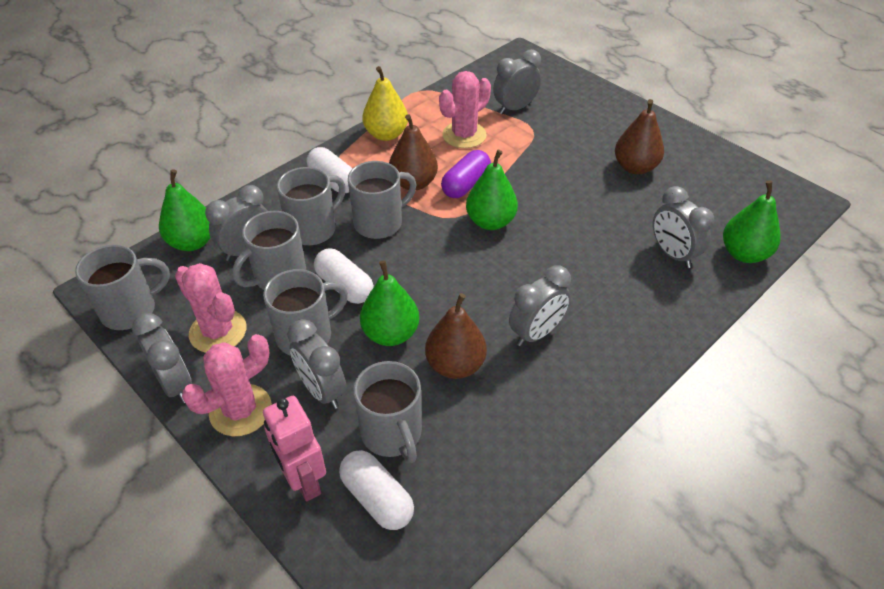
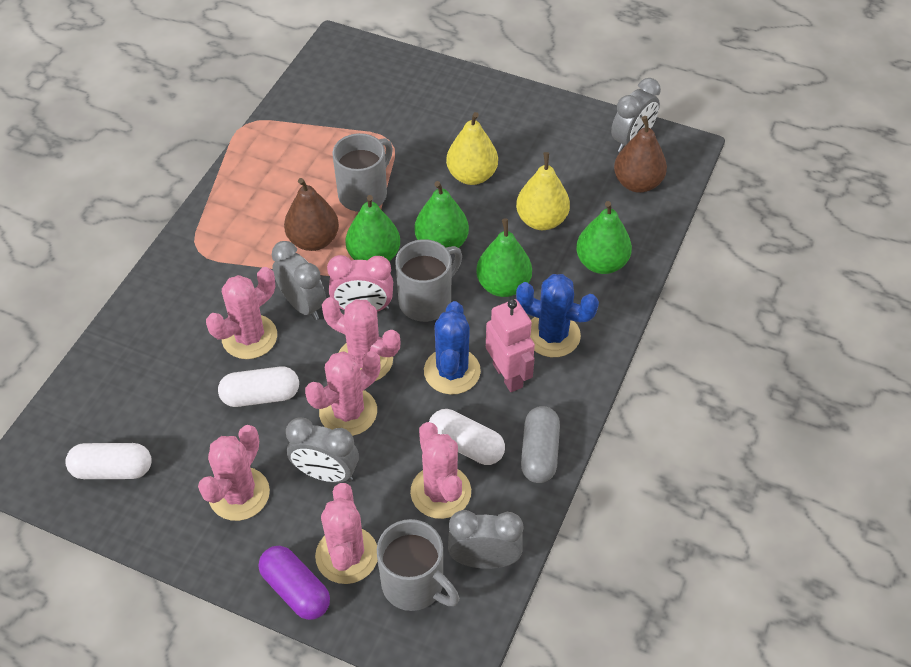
blue cactus: 0 -> 2
brown pear: 3 -> 2
grey capsule: 0 -> 1
grey clock: 6 -> 4
grey mug: 6 -> 3
pink cactus: 3 -> 6
pink clock: 0 -> 1
yellow pear: 1 -> 2

